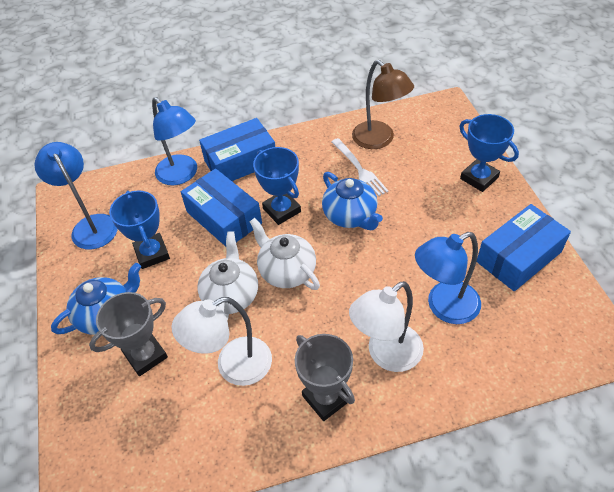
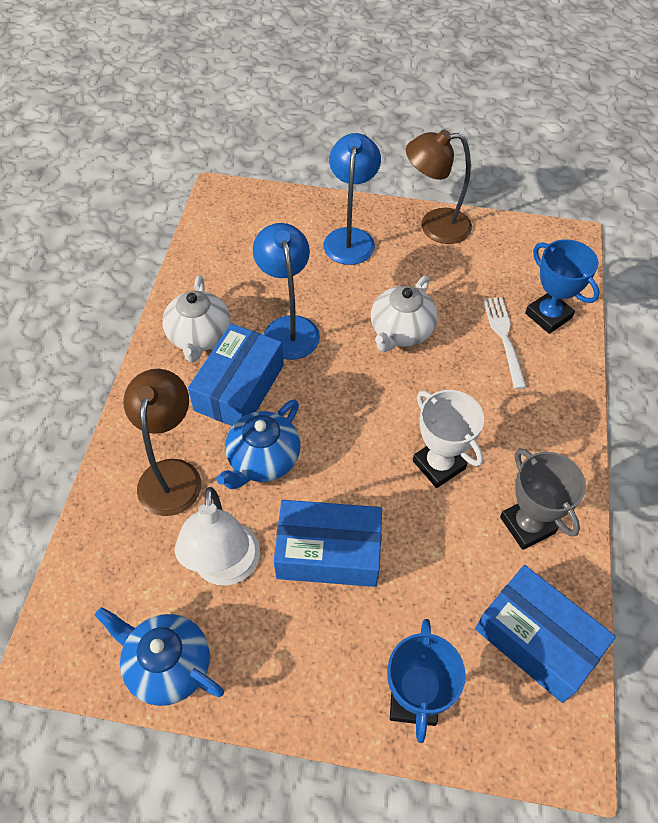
blue lamp: 3 -> 2
blue trophy: 3 -> 2
brown lamp: 1 -> 2
grey trophy: 2 -> 1
white lamp: 2 -> 1
white trophy: 0 -> 1

